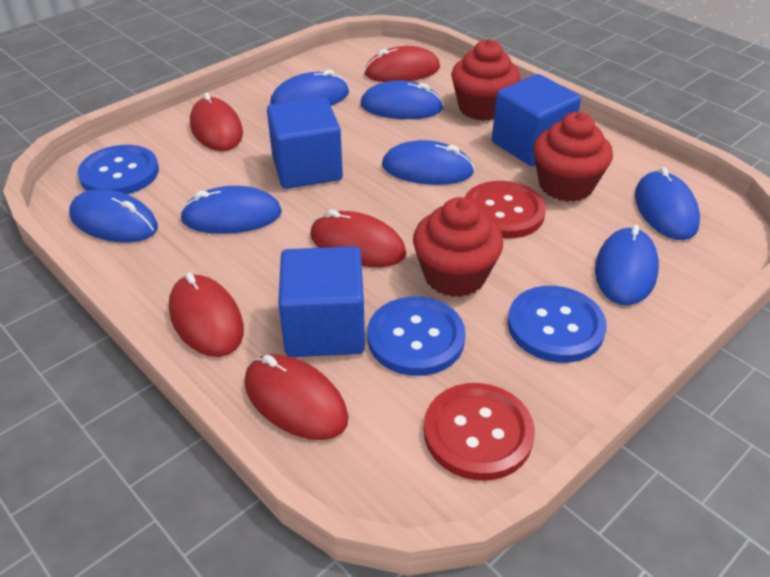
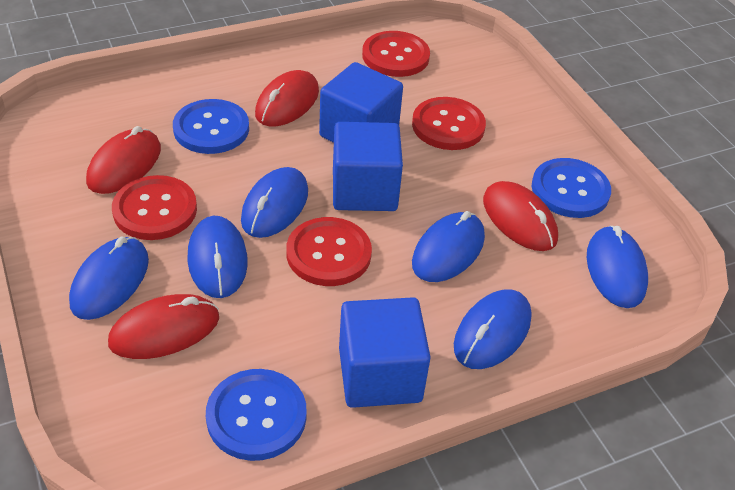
blue mouse: 7 -> 6
red button: 2 -> 4
red cupcake: 3 -> 0
red mouse: 5 -> 4

